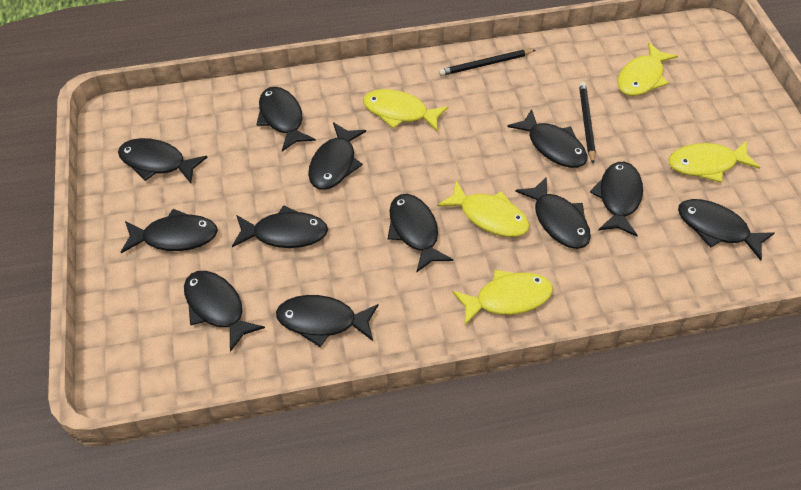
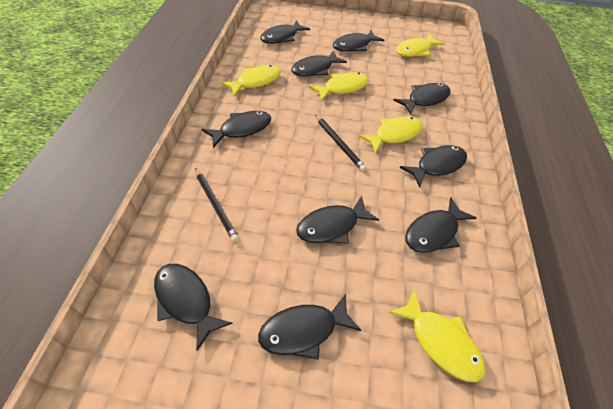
black fish: 12 -> 10

